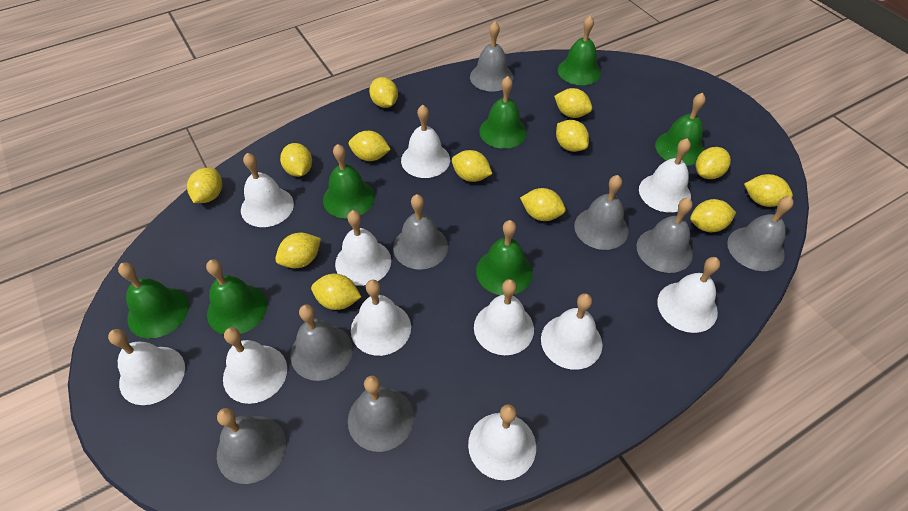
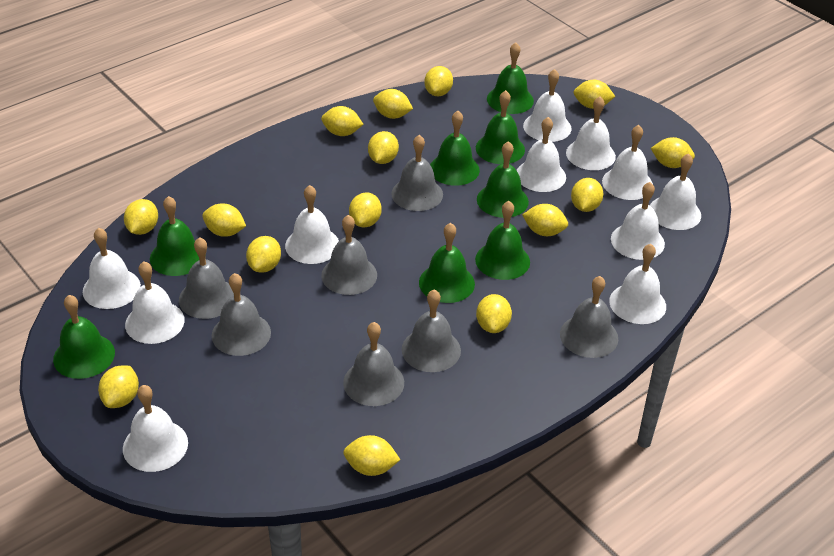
green bell: 7 -> 8
grey bell: 8 -> 7
yellow lemon: 13 -> 15

